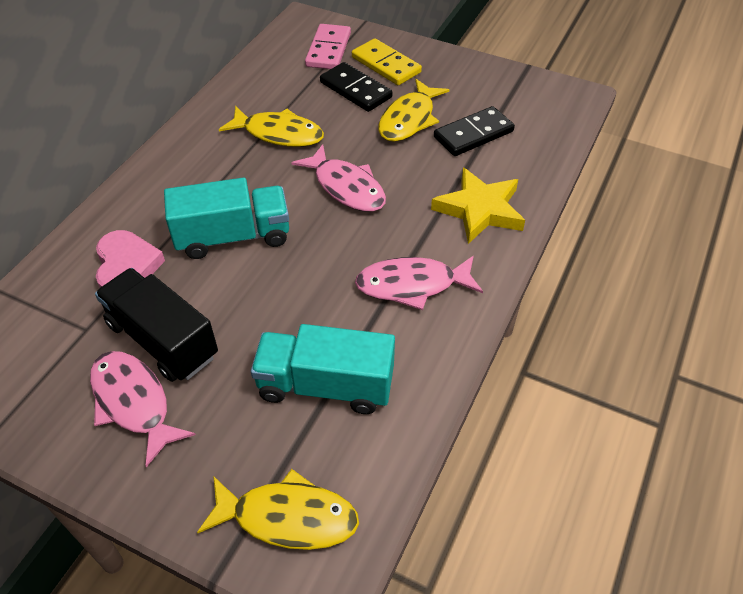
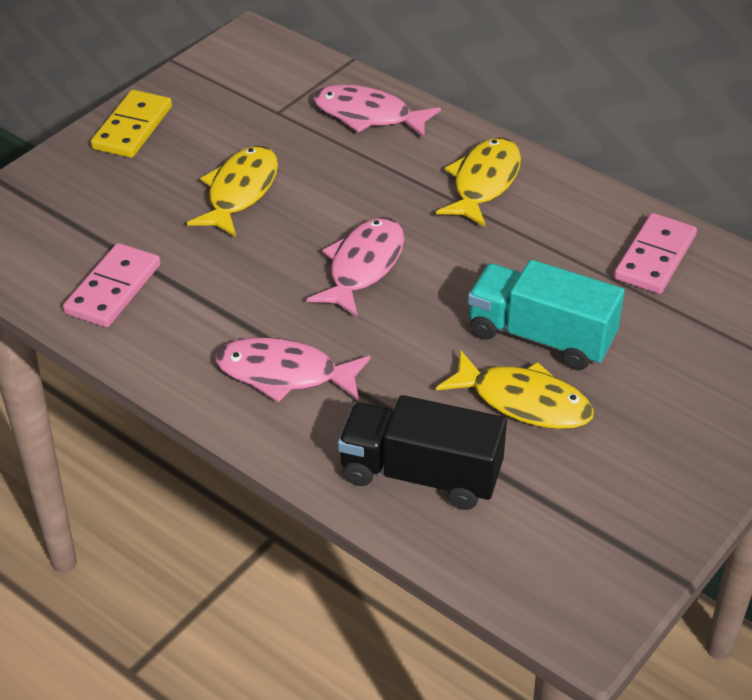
black domino: 2 -> 0
pink domino: 1 -> 2
pink heart: 1 -> 0
turquoise truck: 2 -> 1
yellow star: 1 -> 0

